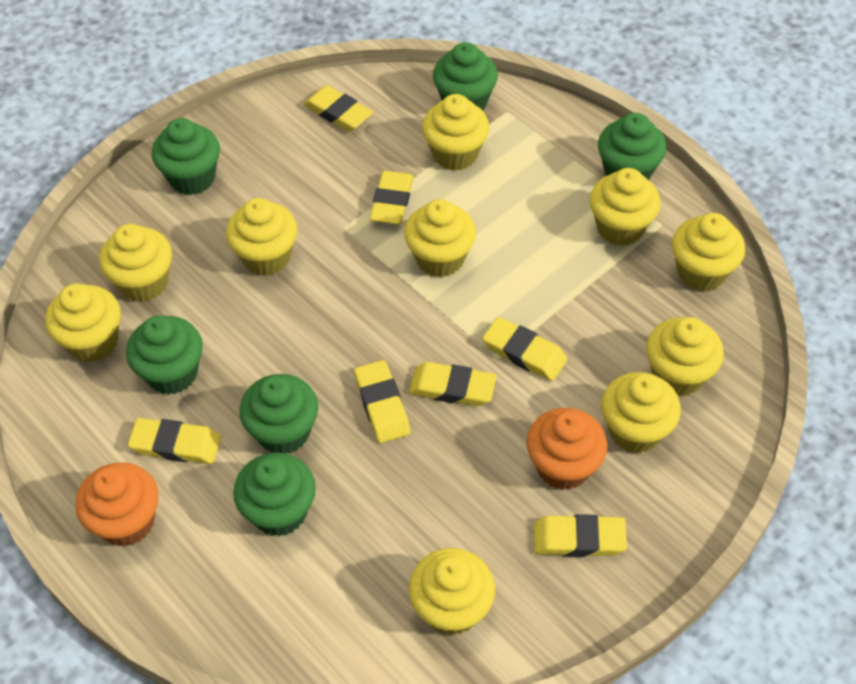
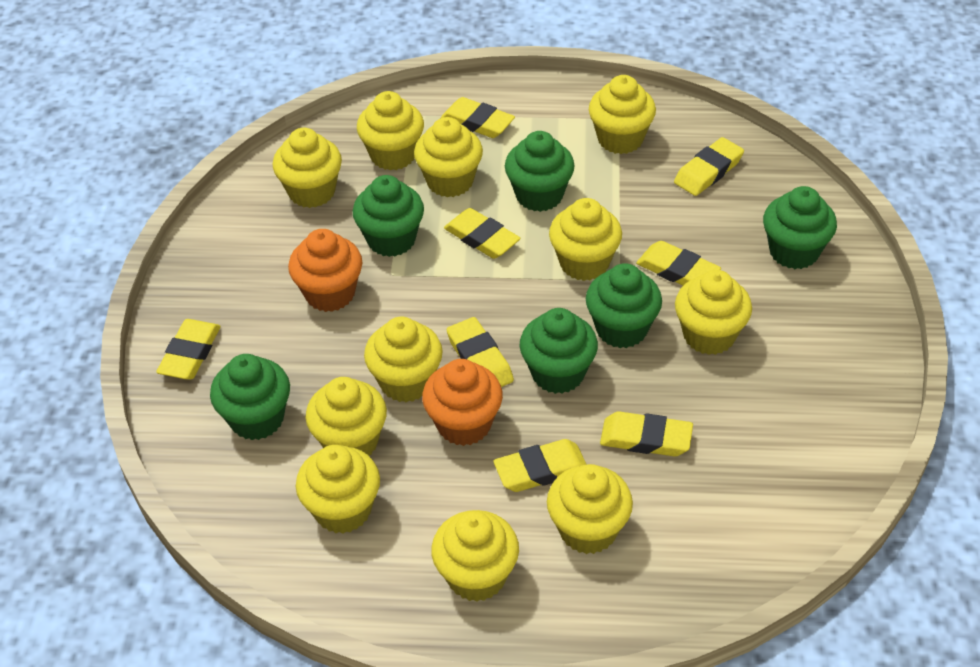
yellow cupcake: 10 -> 11
yellow eraser: 7 -> 8

